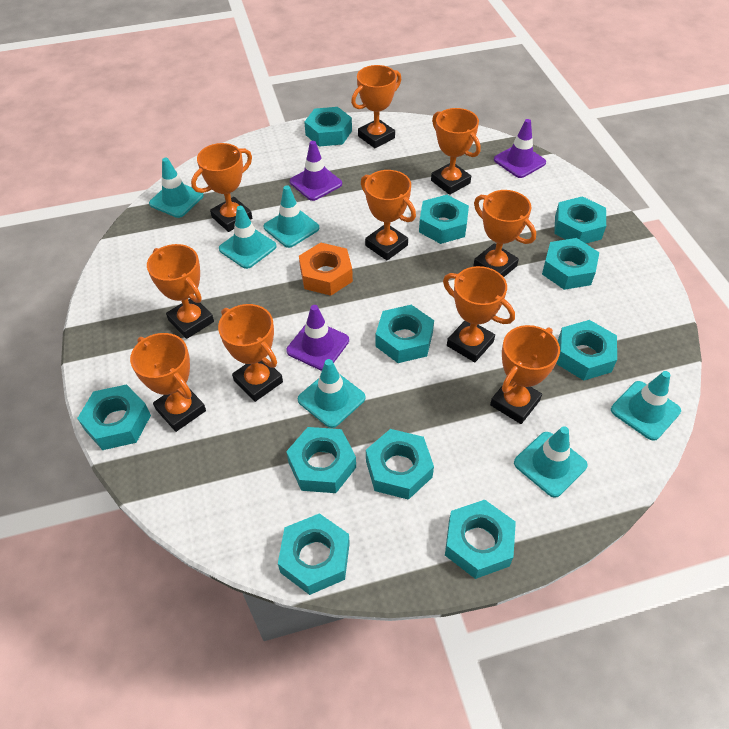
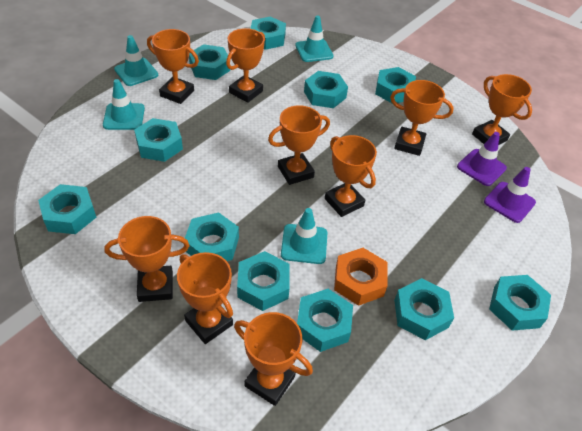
orange trophy: 10 -> 9
purple traffic cone: 3 -> 2
turquoise traffic cone: 6 -> 4

